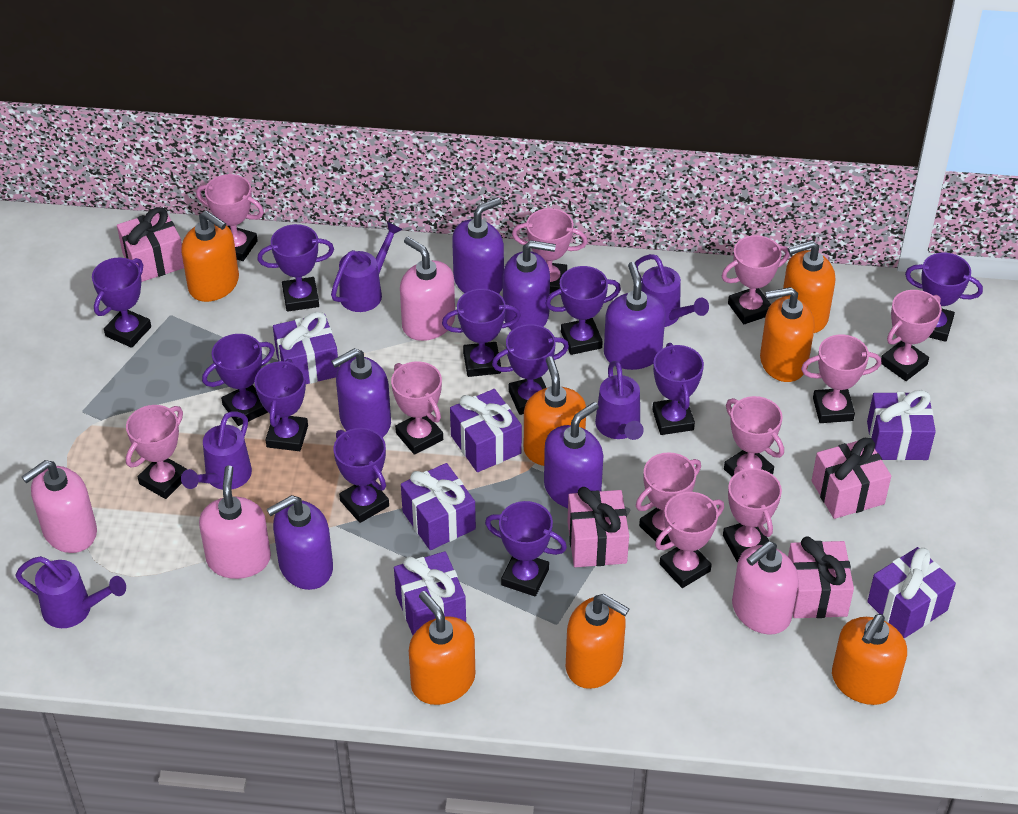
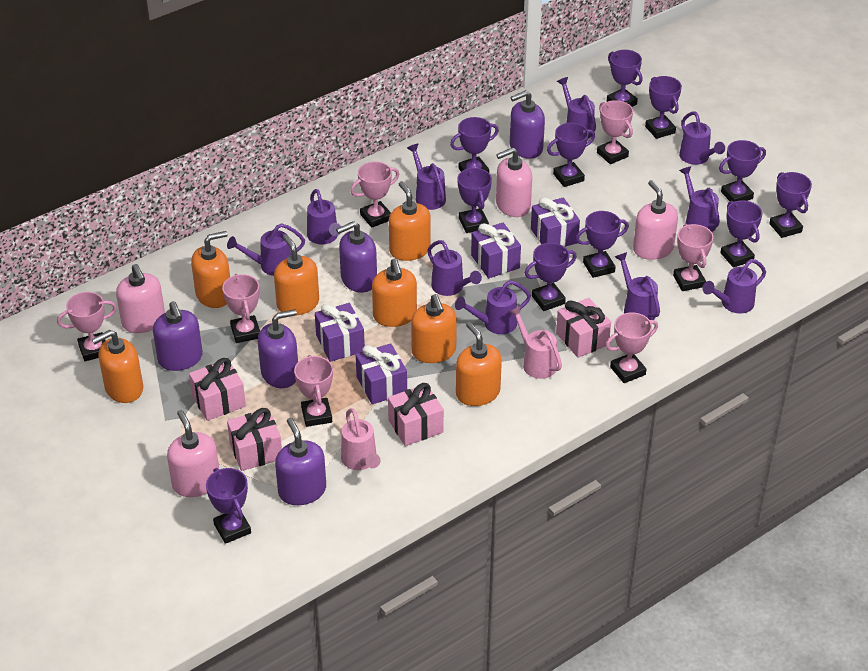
pink trophy: 11 -> 7
pink watering can: 0 -> 2
purple gift: 6 -> 4
purple soap dispenser: 6 -> 5
purple watering can: 5 -> 10

